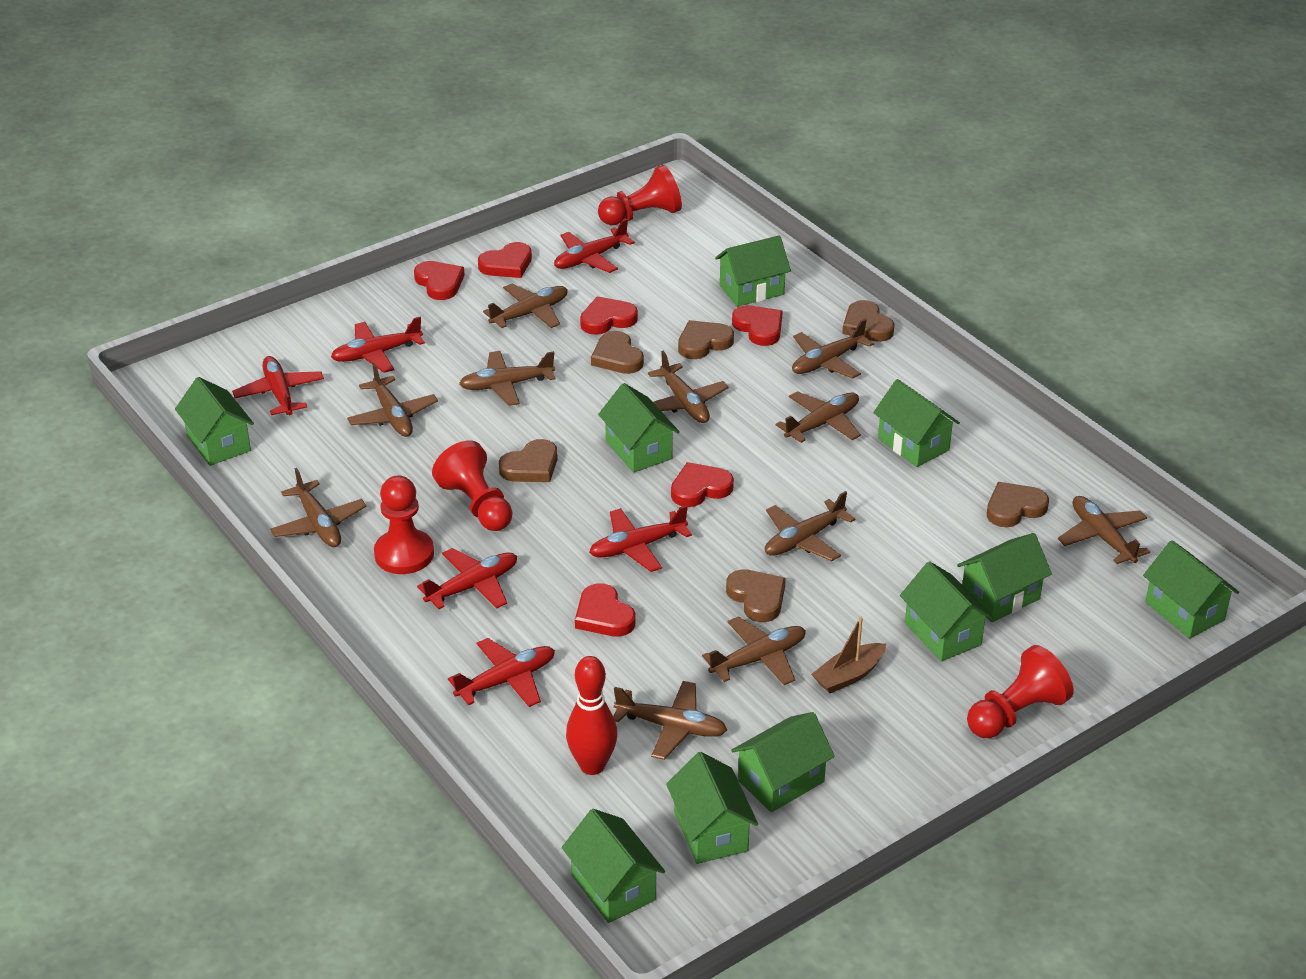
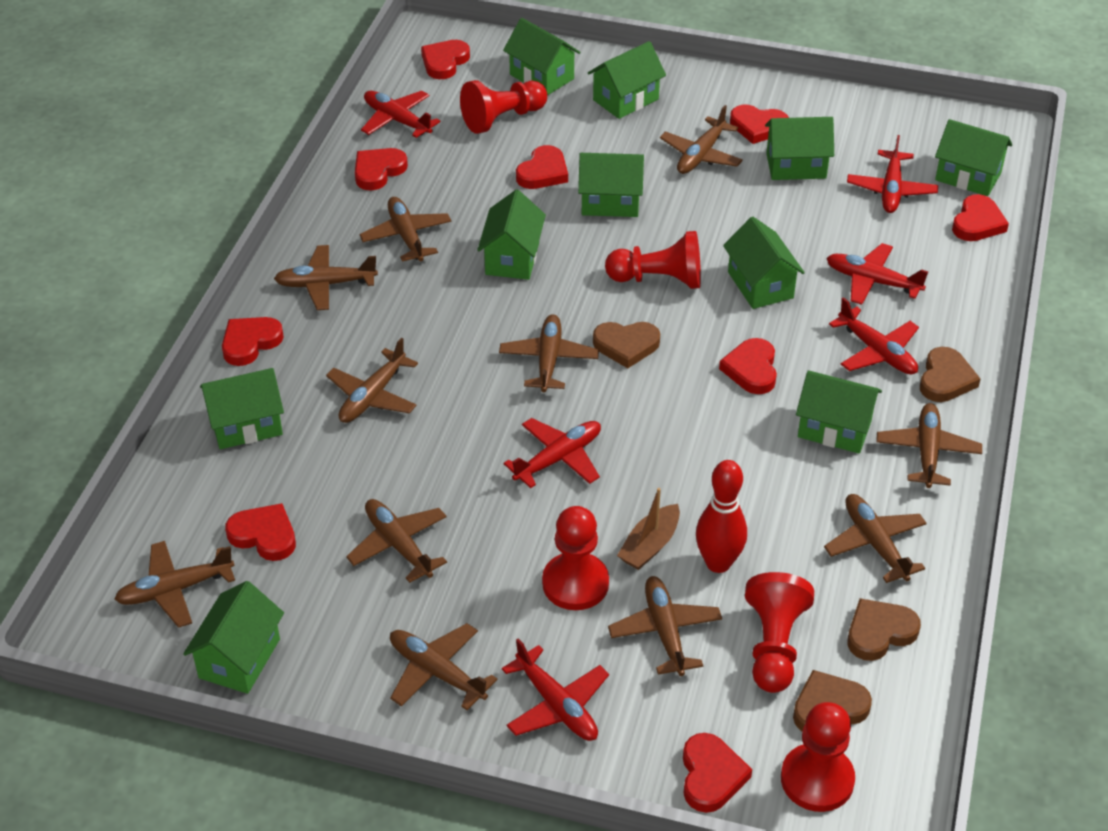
brown heart: 6 -> 4
red heart: 6 -> 9
red pawn: 4 -> 5

